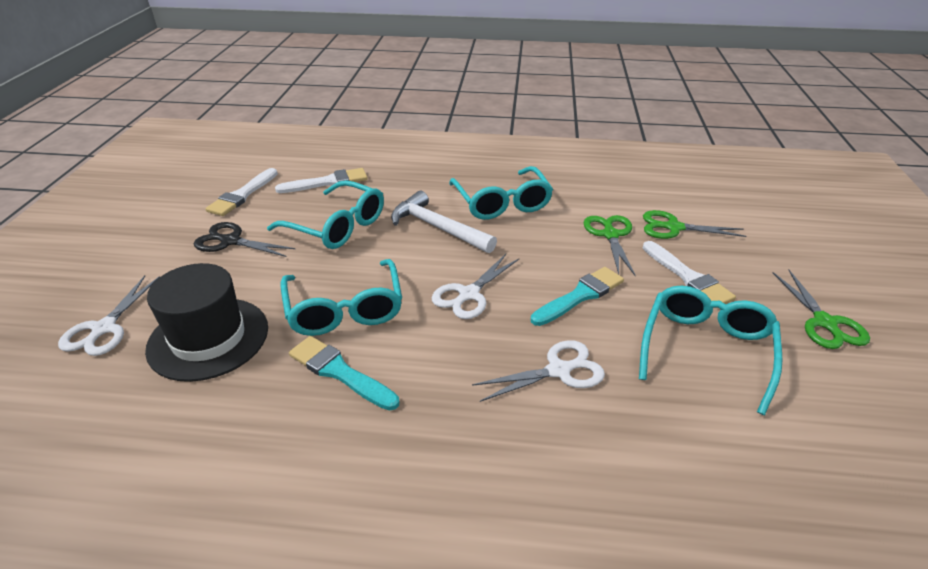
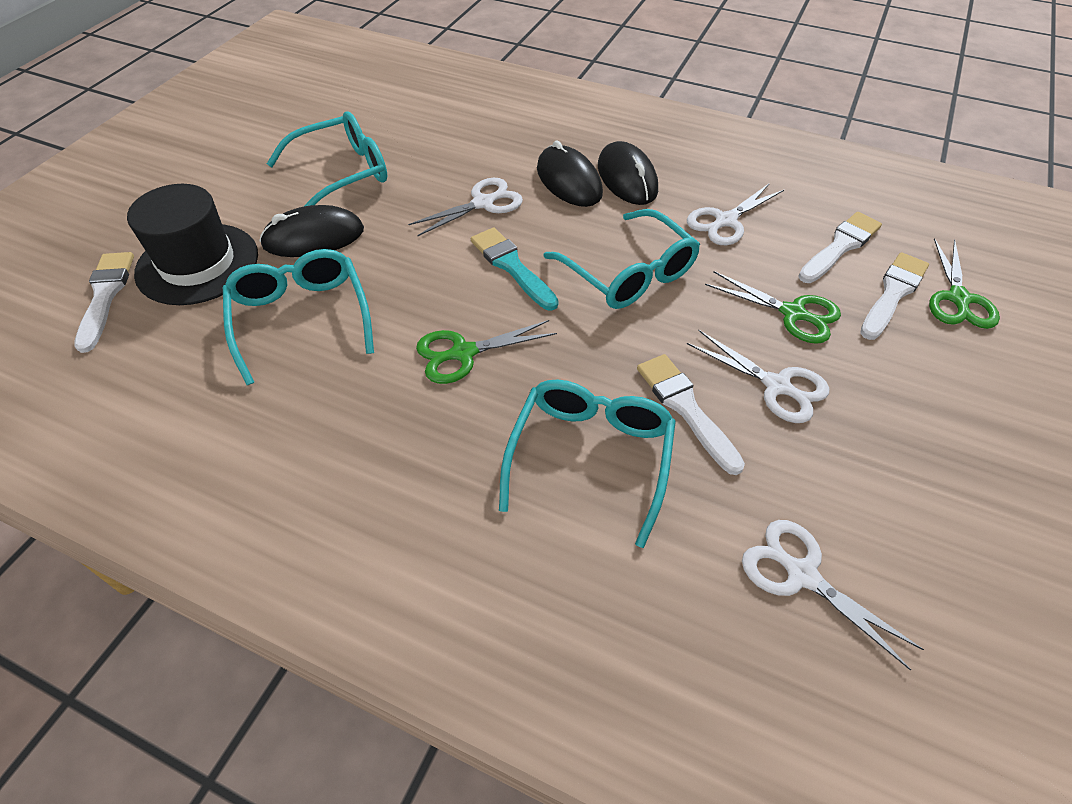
black mouse: 0 -> 3
black scissors: 1 -> 0
turquoise brush: 2 -> 1
white brush: 3 -> 4
white hammer: 1 -> 0
white scissors: 3 -> 4

